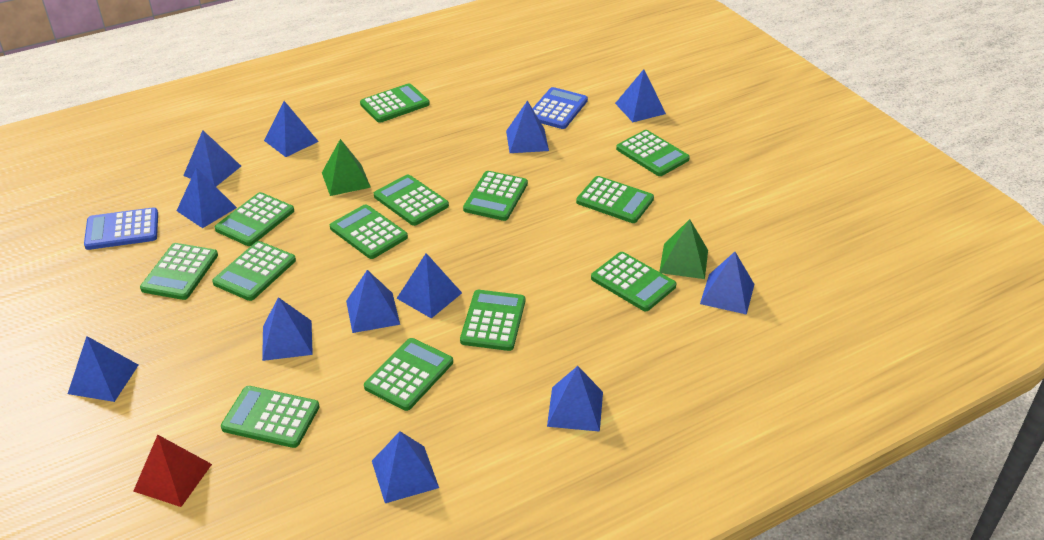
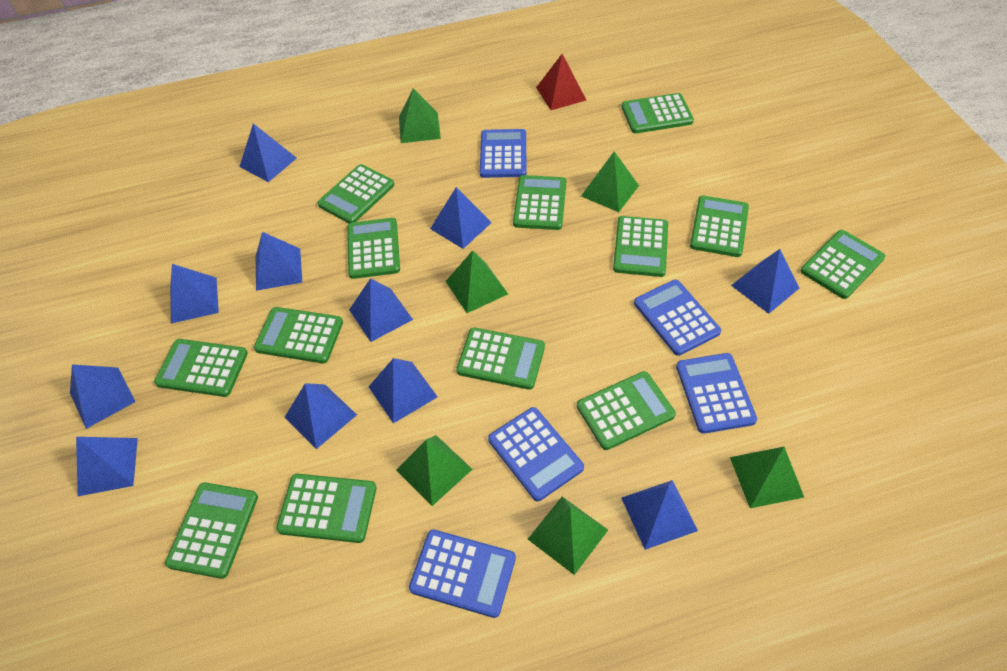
blue calculator: 2 -> 5
blue pyramid: 12 -> 11
green pyramid: 2 -> 6

